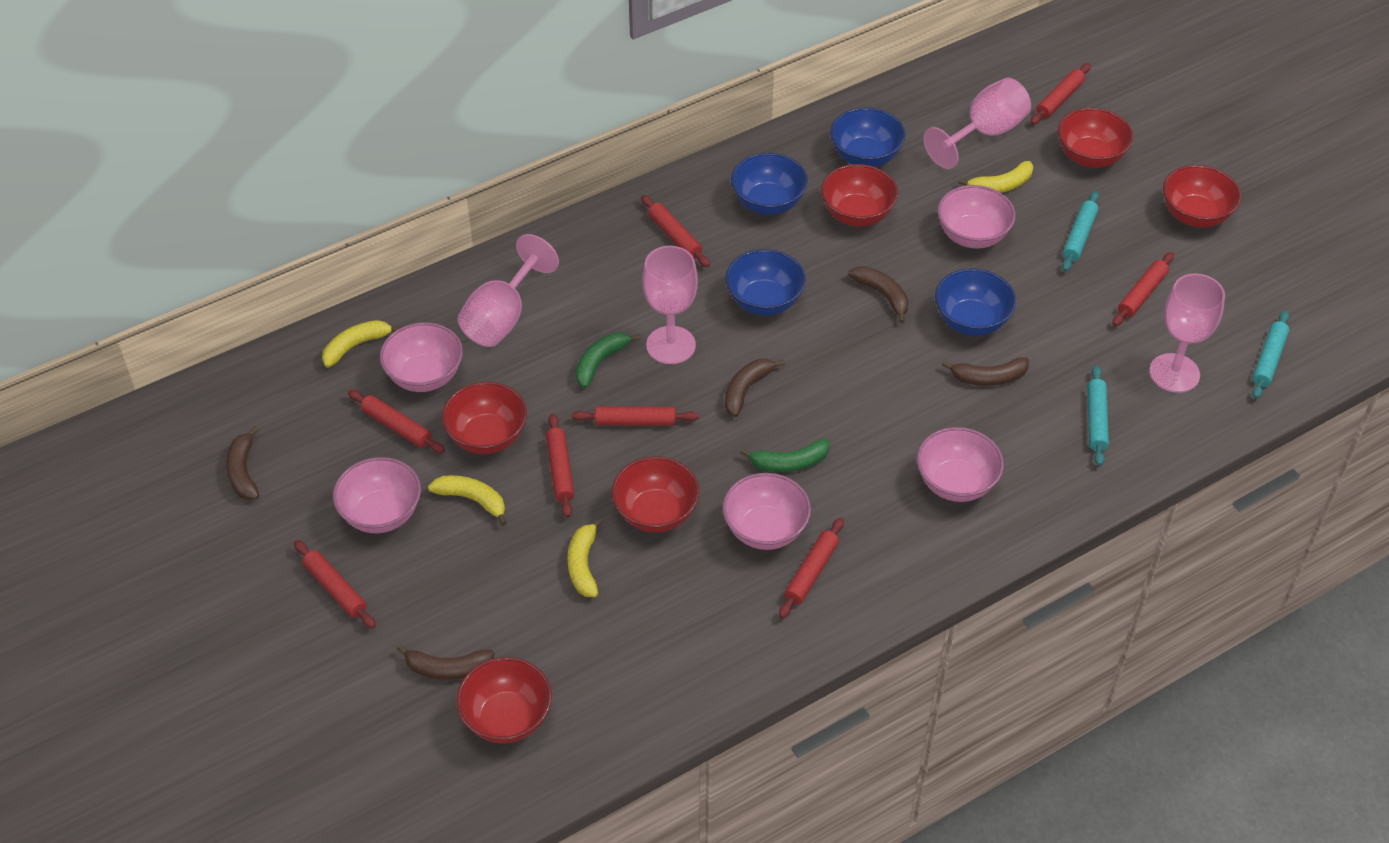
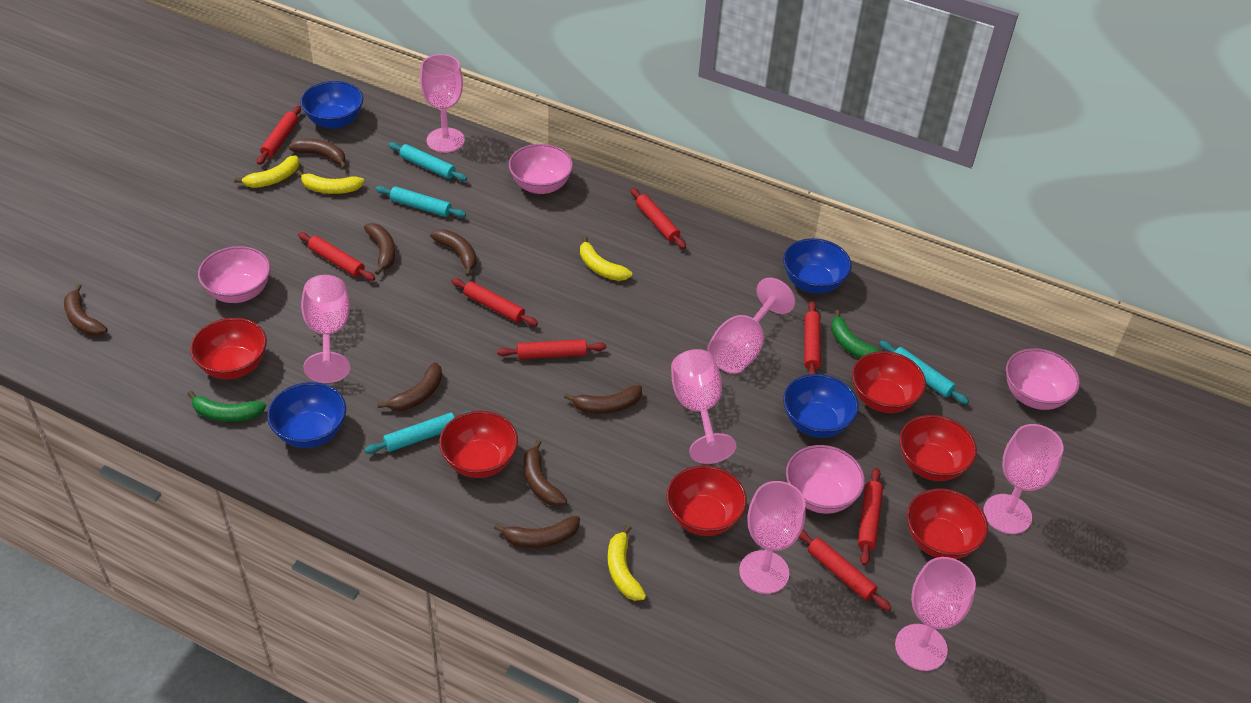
brown banana: 5 -> 8
pink bowl: 5 -> 4
pink goblet: 4 -> 7
turquoise rolling pin: 3 -> 4

